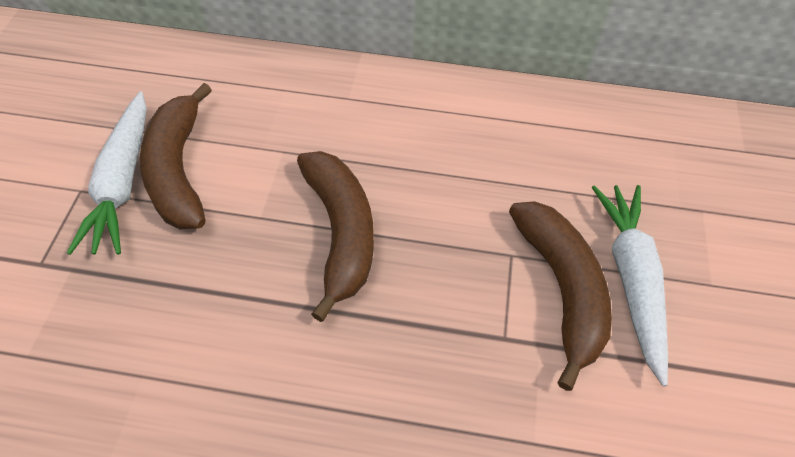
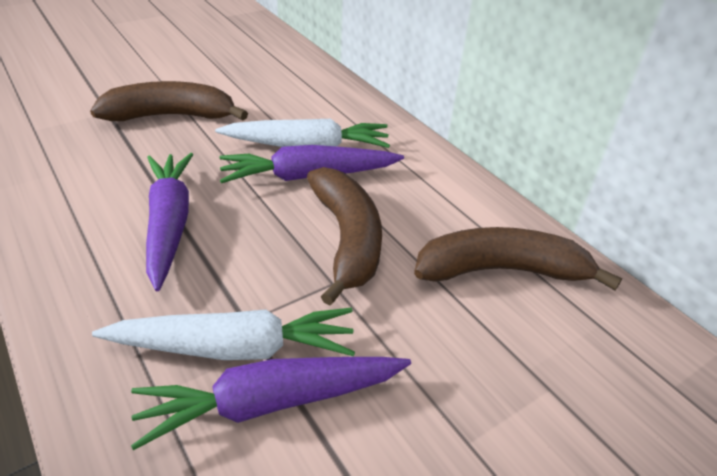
purple carrot: 0 -> 3

